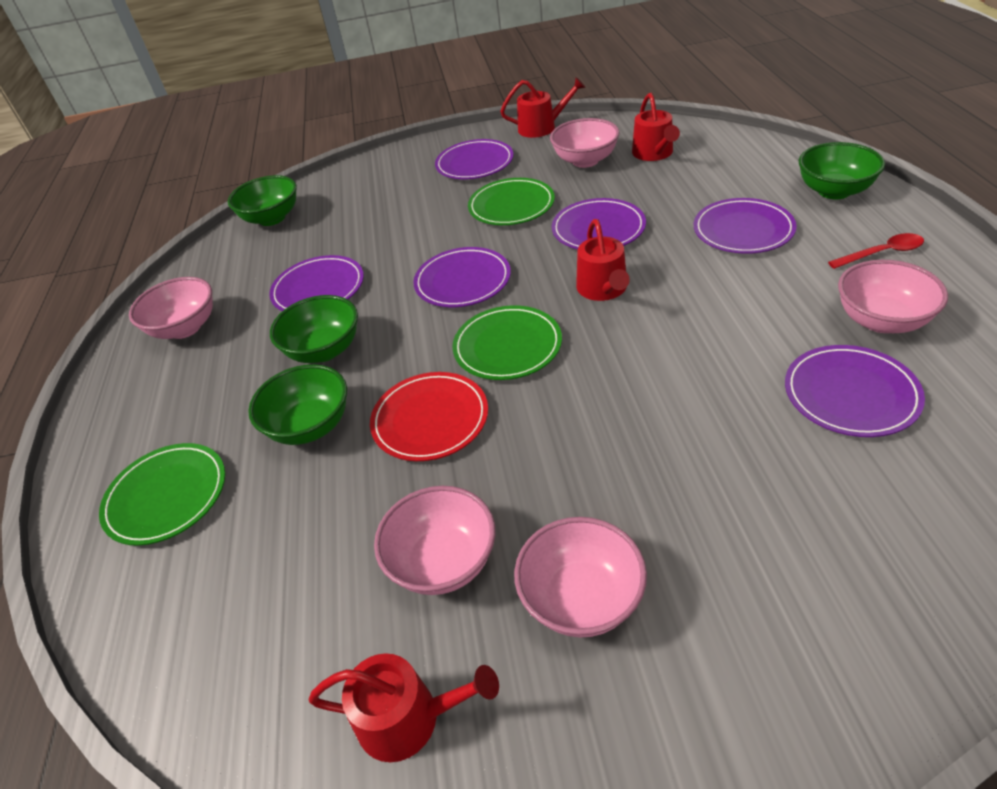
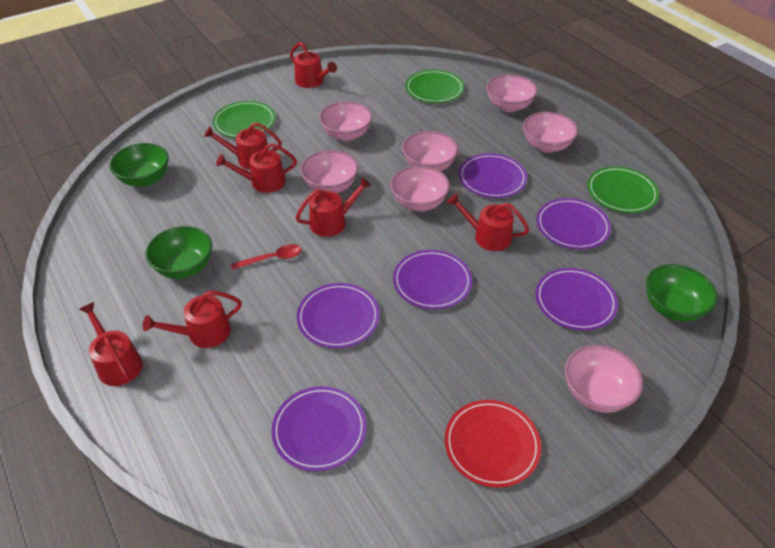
green bowl: 4 -> 3
pink bowl: 5 -> 7
red watering can: 4 -> 7

